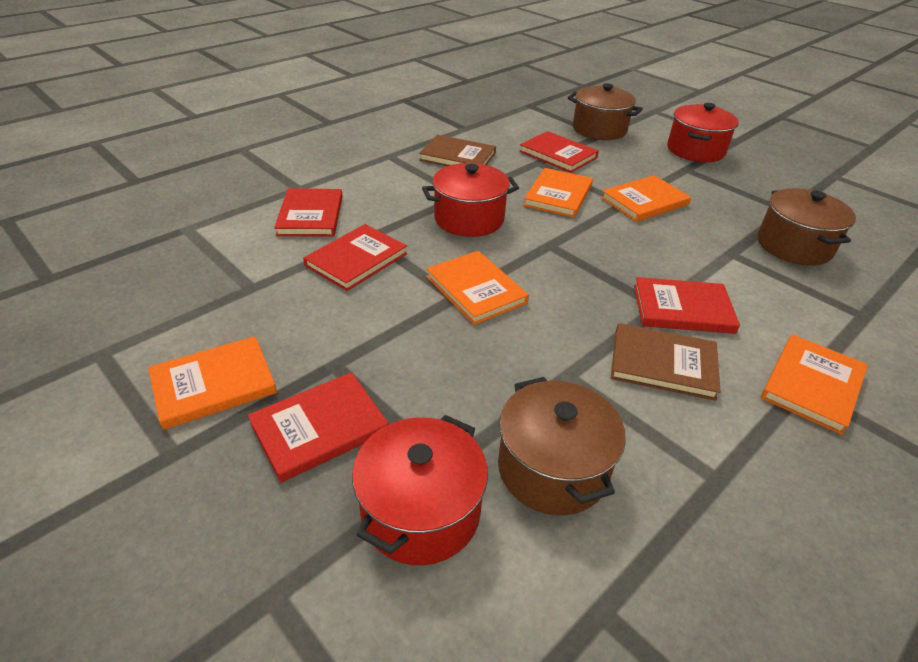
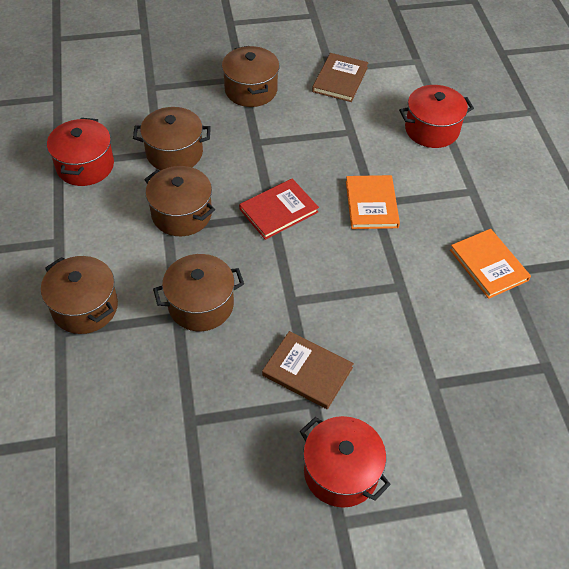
brown pot: 3 -> 5
orange book: 5 -> 2
red book: 5 -> 1

